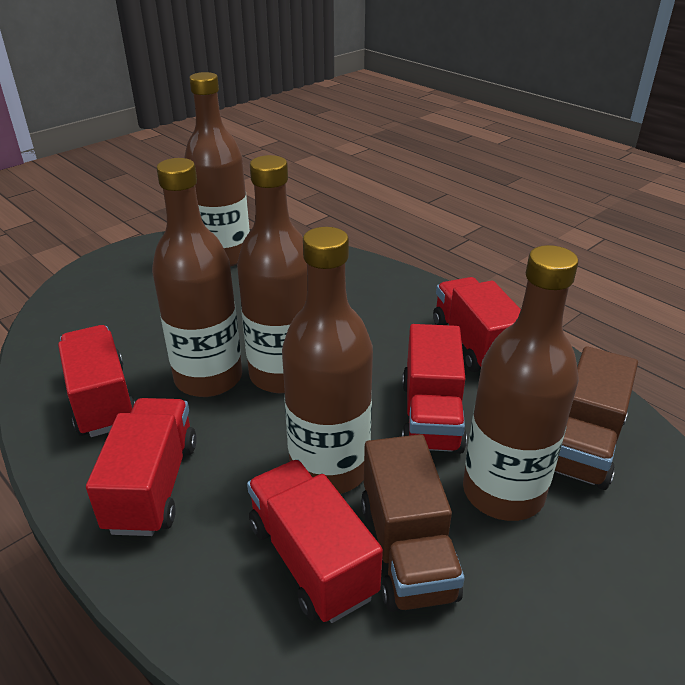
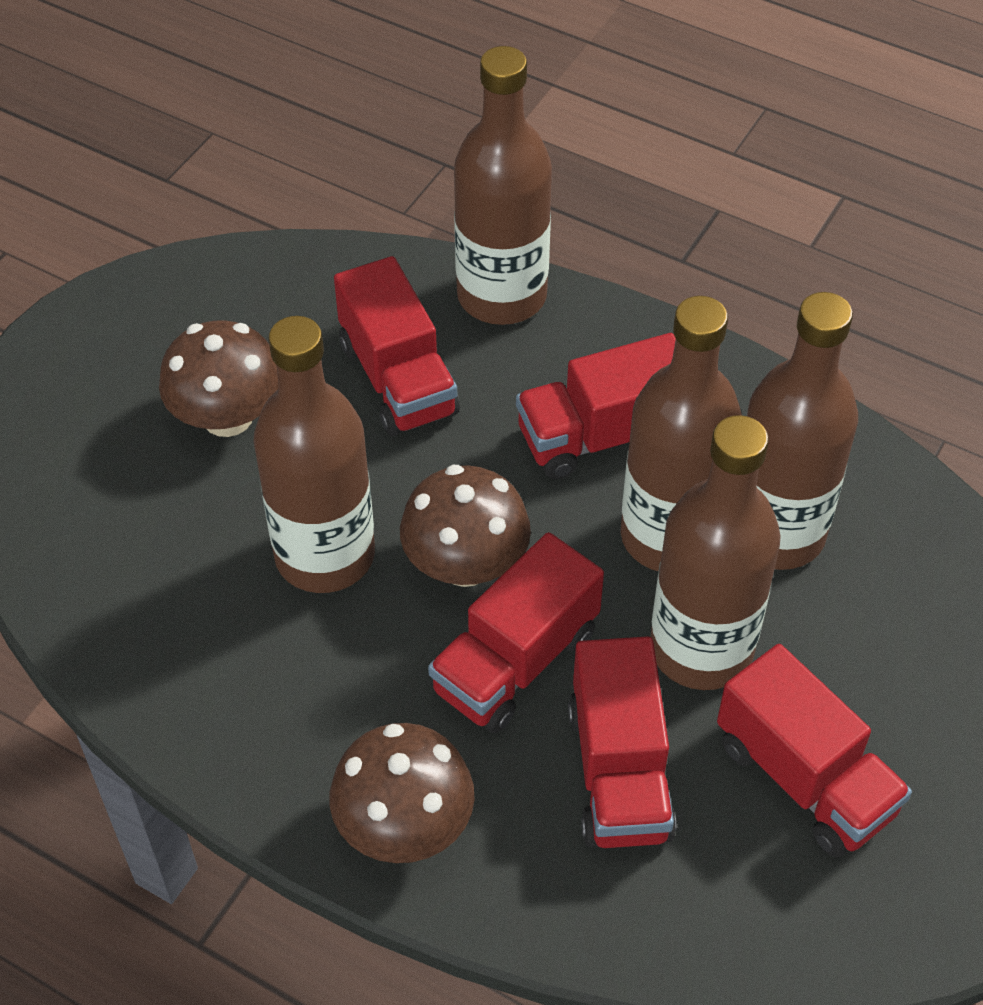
brown mushroom: 0 -> 3
brown truck: 2 -> 0

